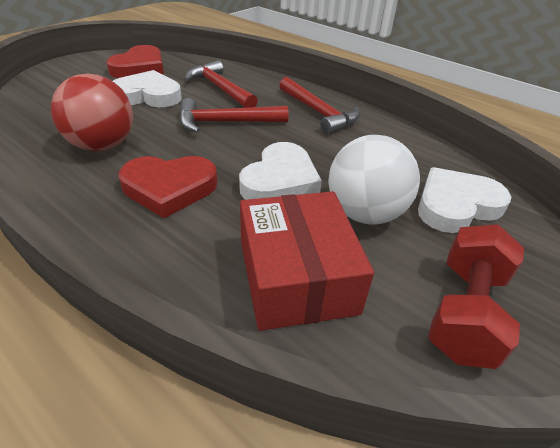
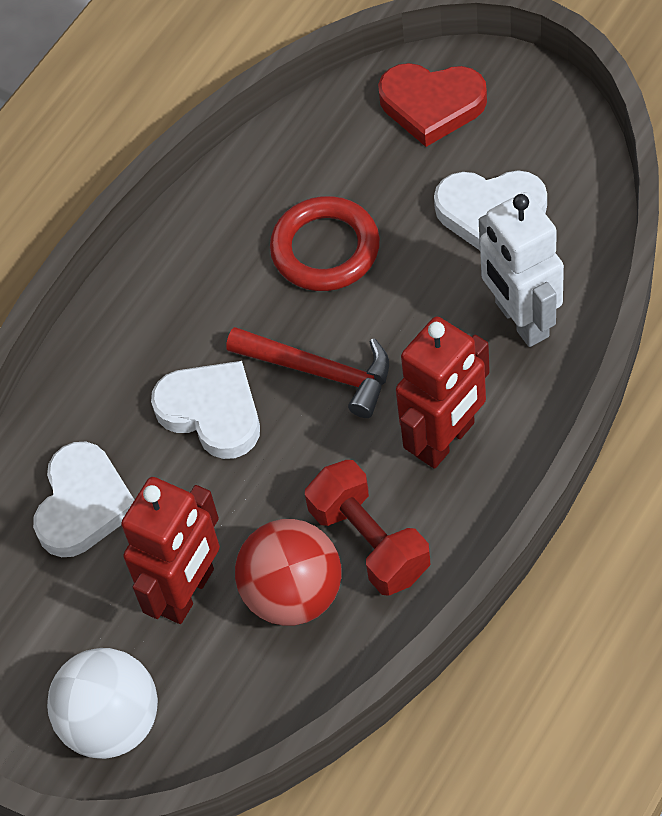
red box: 1 -> 0
red hammer: 3 -> 1
red heart: 2 -> 1
red ring: 0 -> 1
red robot: 0 -> 2
white robot: 0 -> 1

